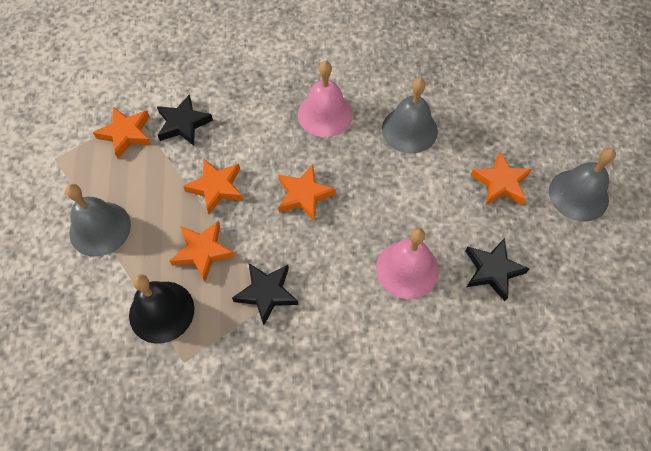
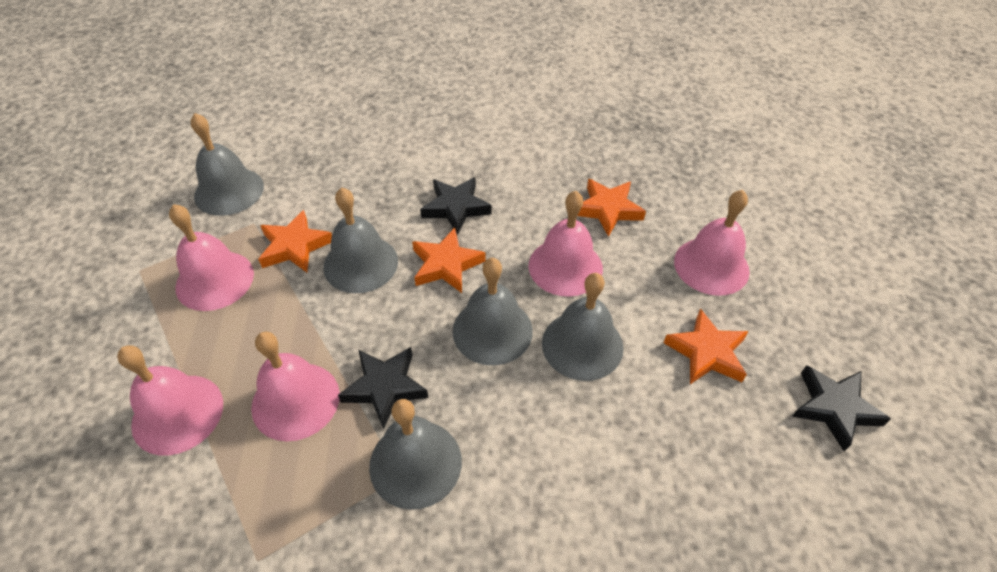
black bell: 1 -> 0
grey bell: 3 -> 5
orange star: 5 -> 4
pink bell: 2 -> 5

